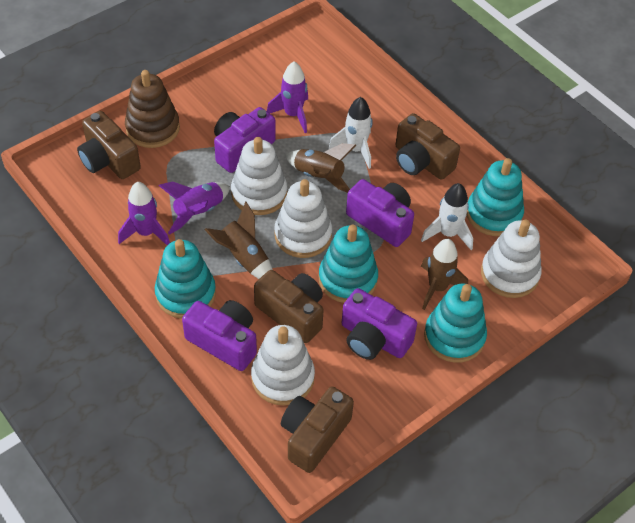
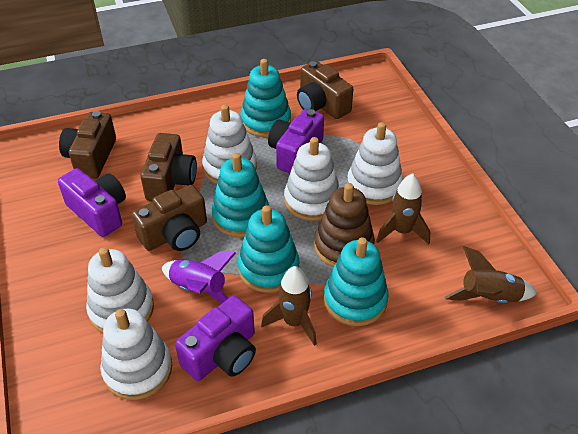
purple camera: 4 -> 3
purple rocket: 3 -> 1
white rocket: 2 -> 0
white stacking toy: 4 -> 5

